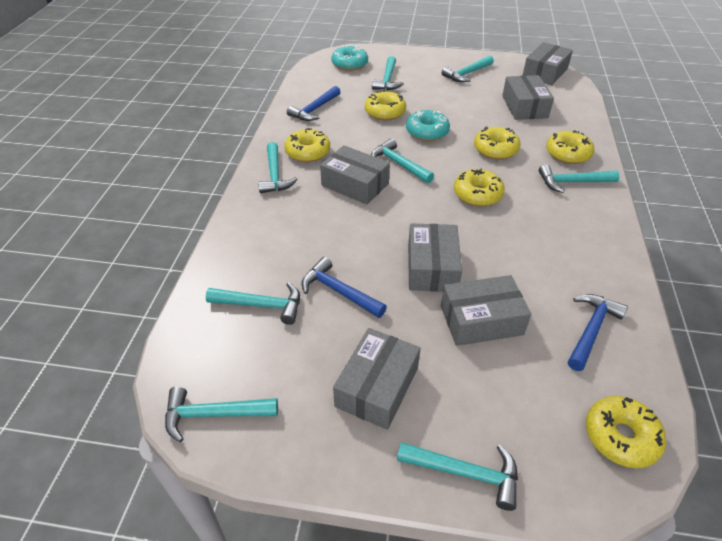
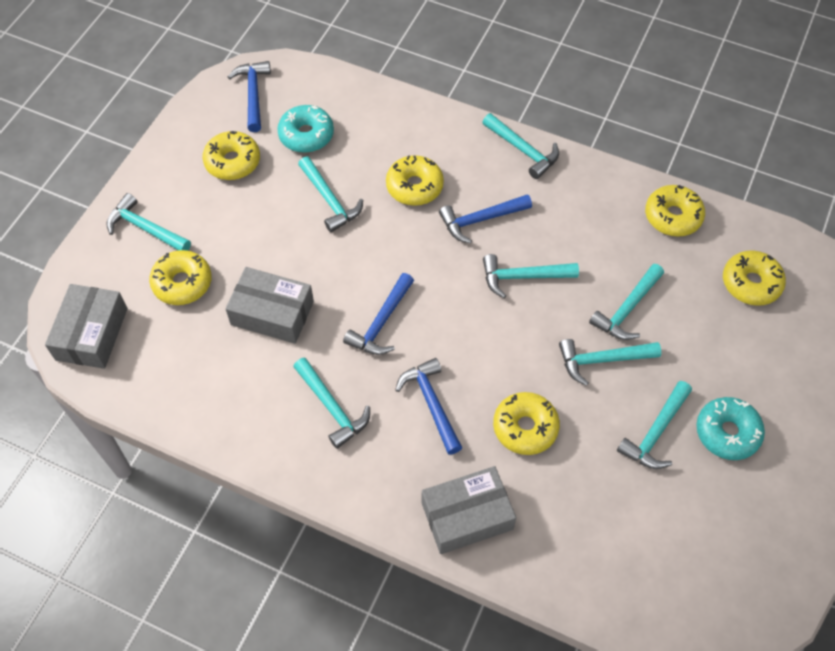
blue hammer: 3 -> 4
grey box: 6 -> 3

